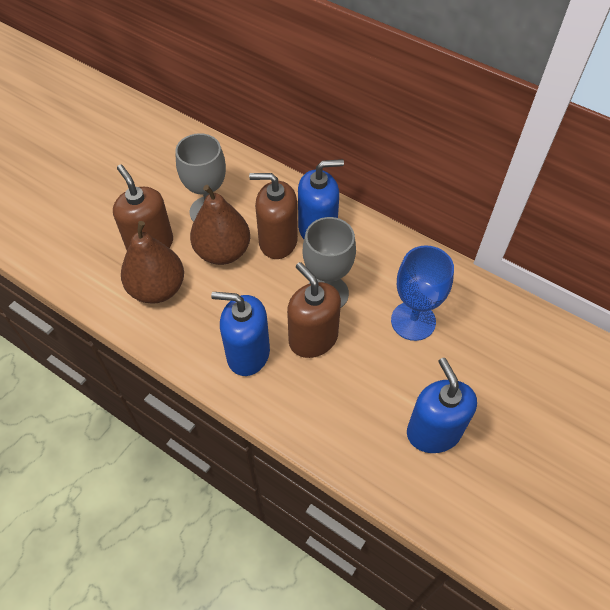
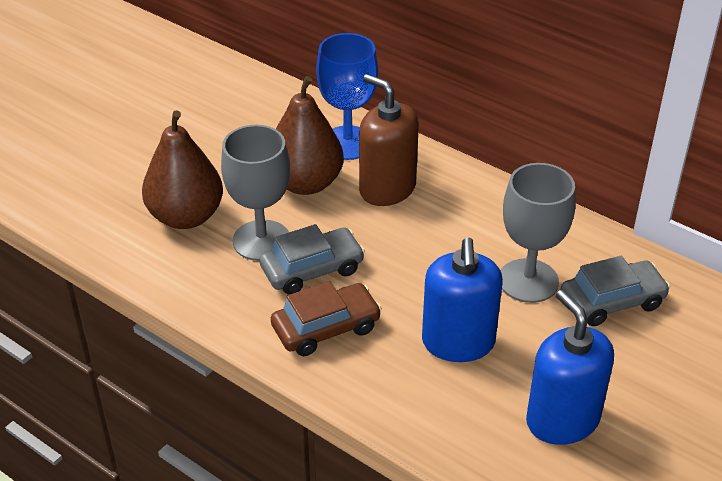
blue soap dispenser: 3 -> 2
brown car: 0 -> 1
brown soap dispenser: 3 -> 1
grey car: 0 -> 2

